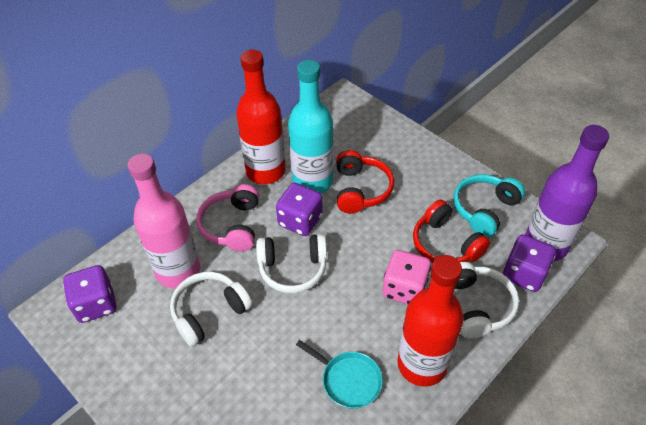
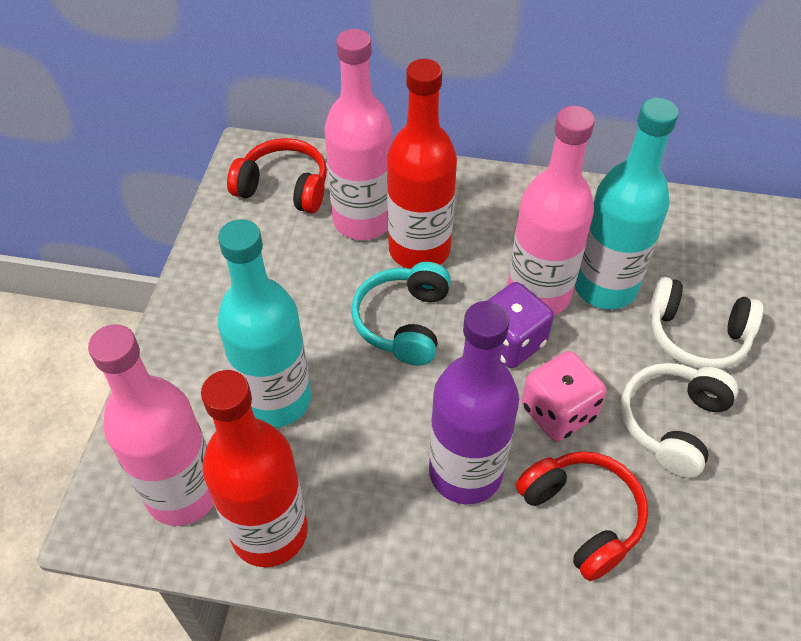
pink bottle: 1 -> 3
pink headphones: 1 -> 0
purple dice: 3 -> 1
turquoise bottle: 1 -> 2
turquoise pan: 1 -> 0
white headphones: 3 -> 2

